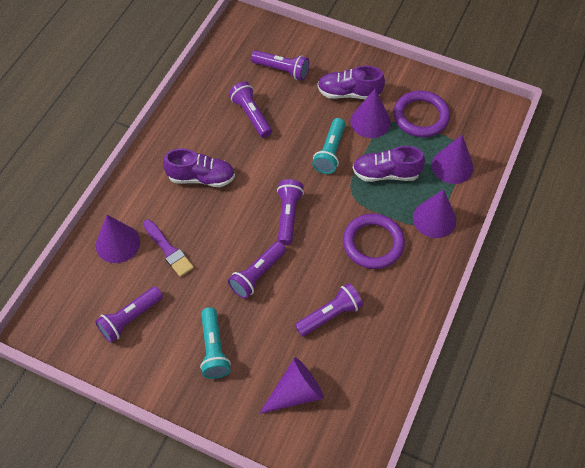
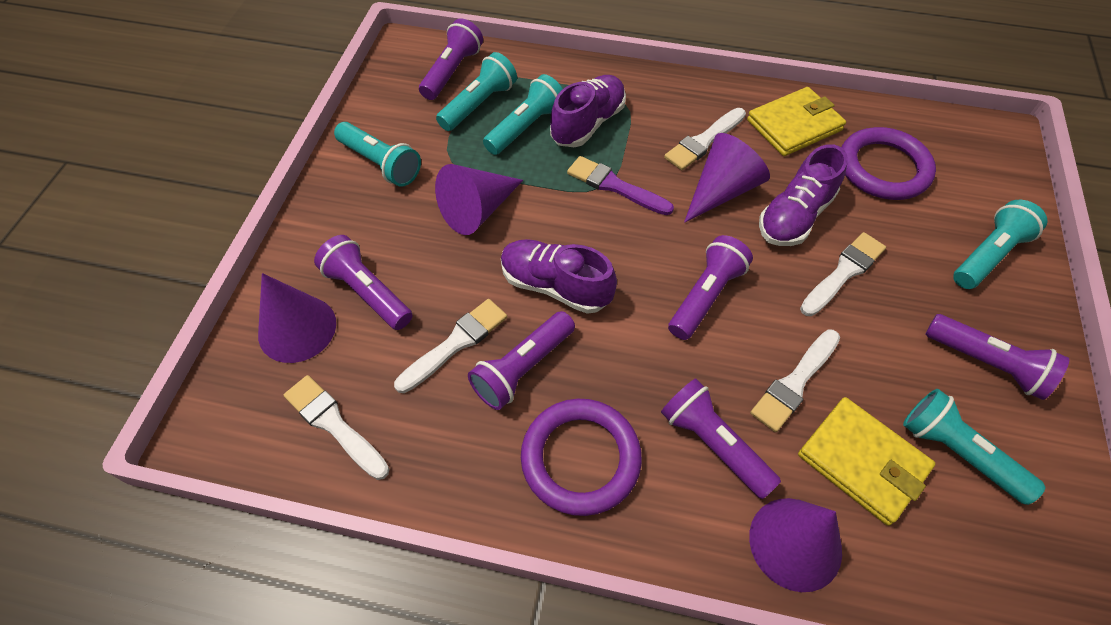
purple cone: 5 -> 4
turquoise flashlight: 2 -> 5
white brush: 0 -> 5
yellow wallet: 0 -> 2

